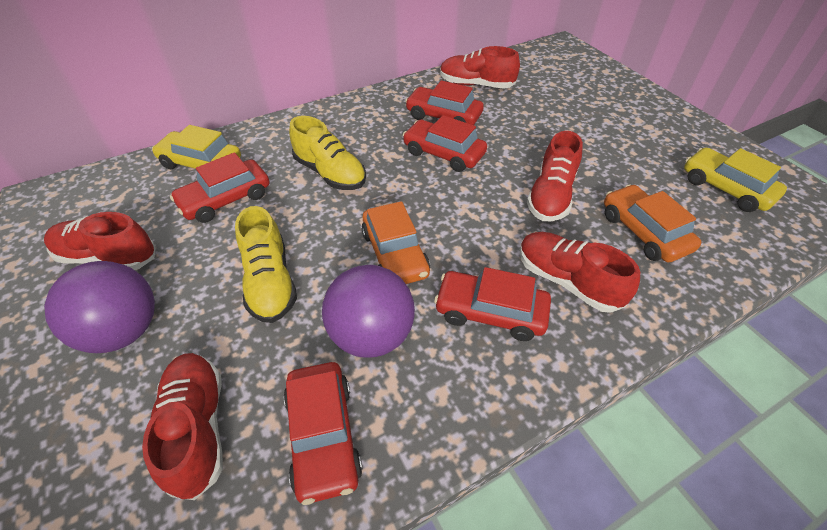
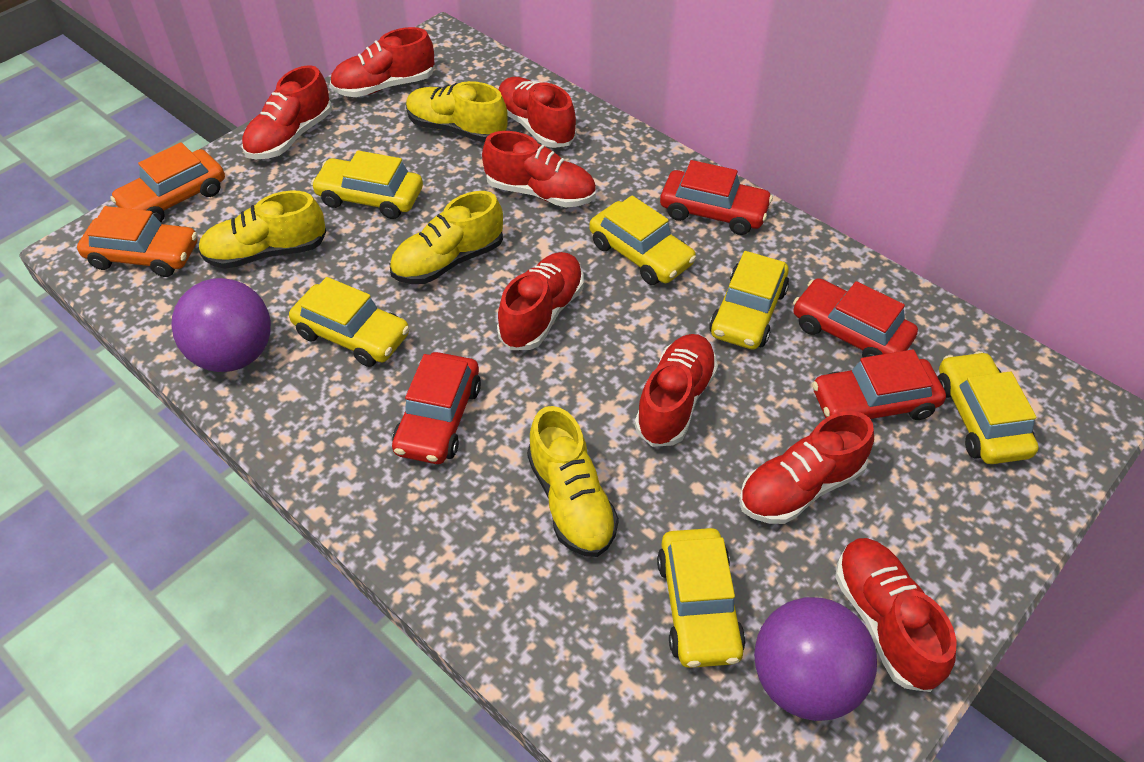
red car: 5 -> 4
red shoe: 5 -> 8
yellow car: 2 -> 6
yellow shoe: 2 -> 4

